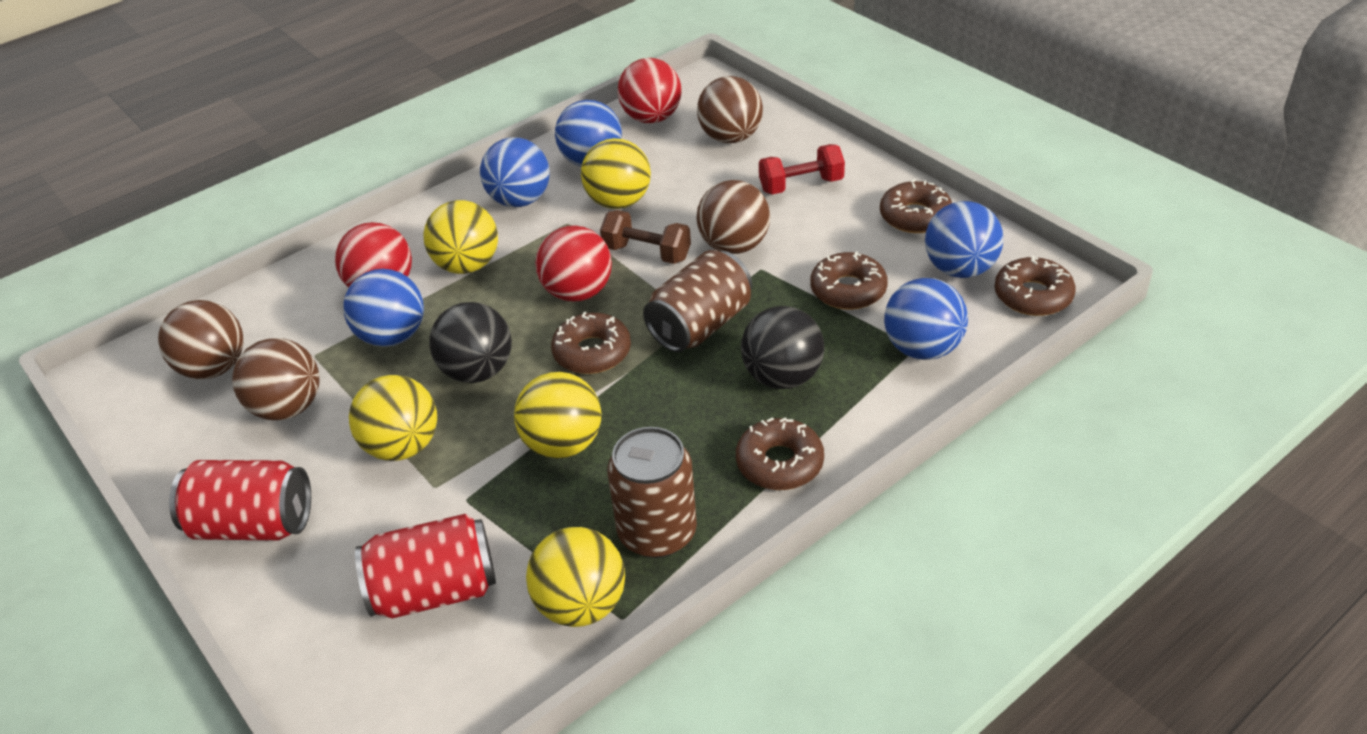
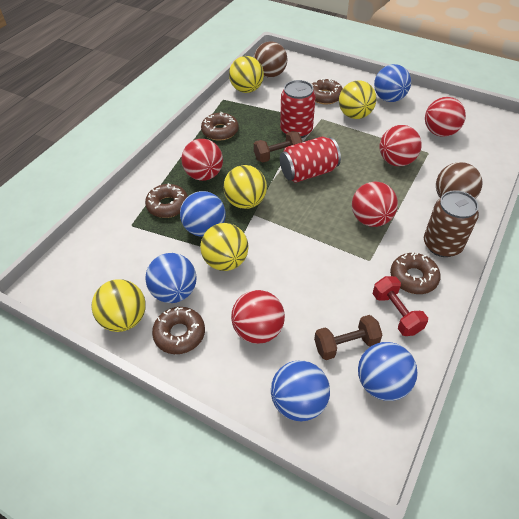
black ball: 2 -> 0
brown ball: 4 -> 2
brown can: 2 -> 1
brown dumbbell: 1 -> 2
red ball: 3 -> 5

